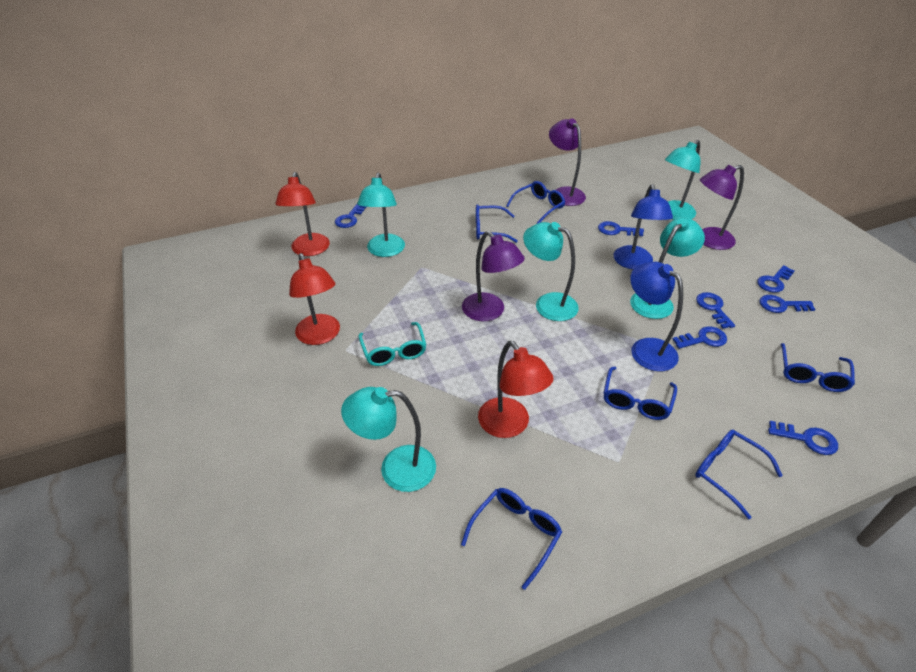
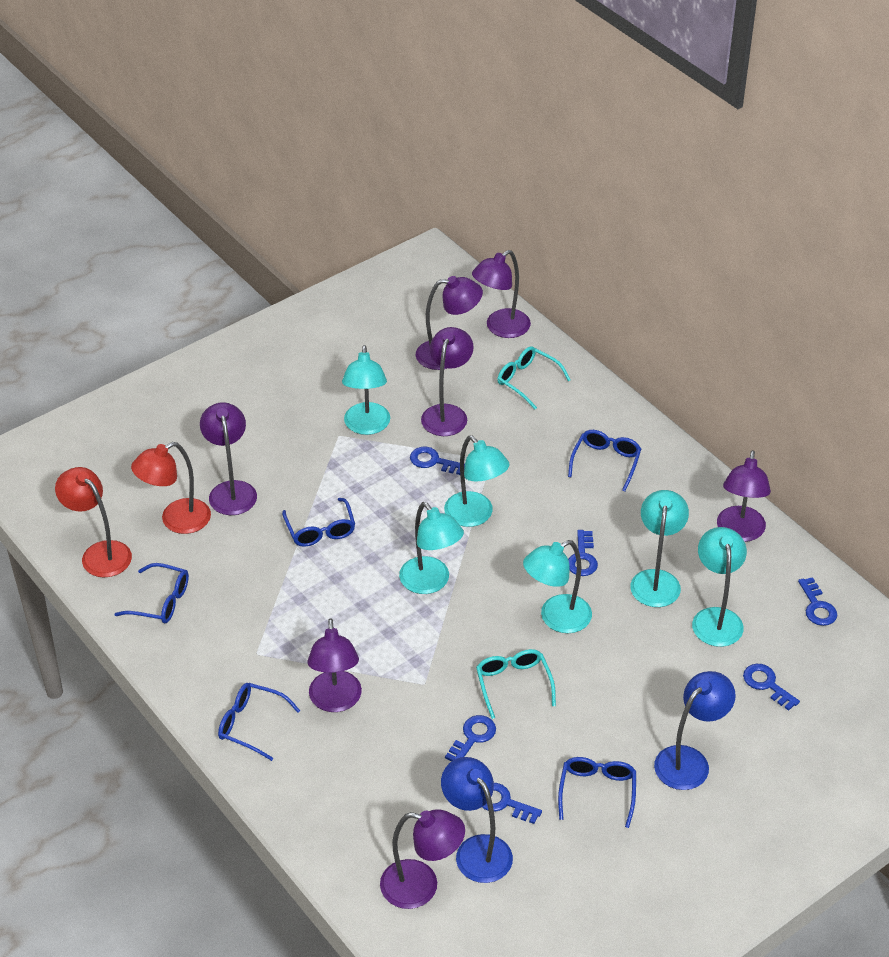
blue glasses: 6 -> 5
blue key: 7 -> 6
purple lamp: 3 -> 7
red lamp: 3 -> 2
turquoise glasses: 1 -> 2
turquoise lamp: 5 -> 6

